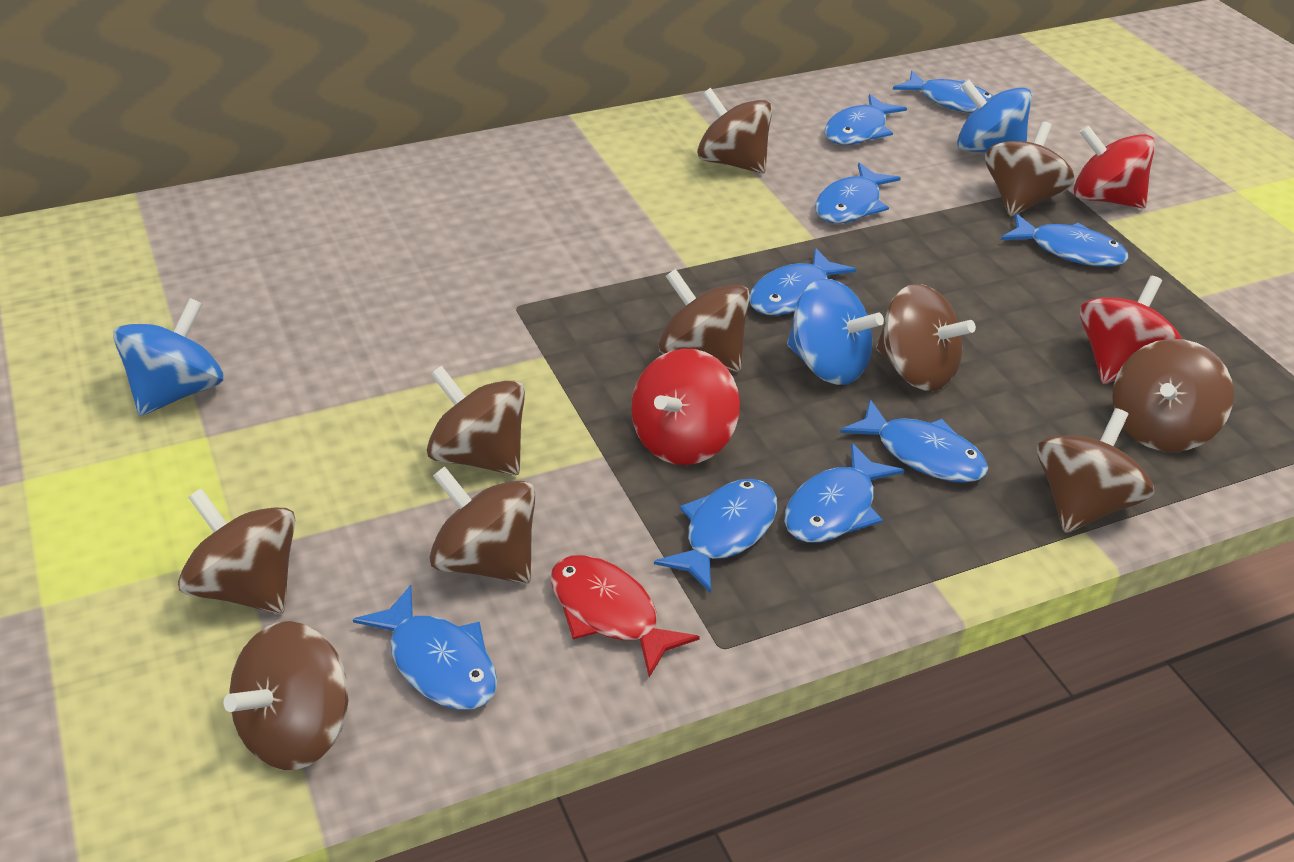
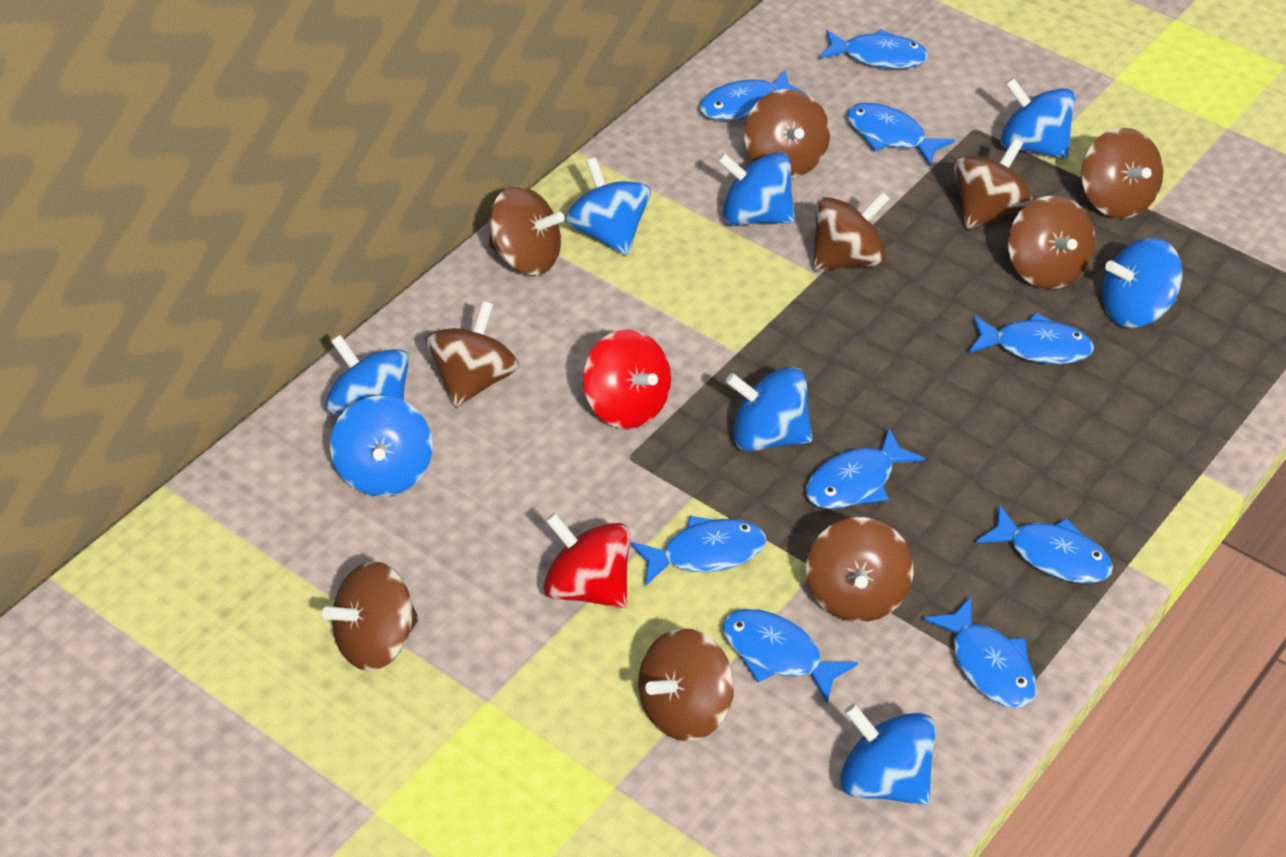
blue spinning top: 3 -> 8
red fish: 1 -> 0
red spinning top: 3 -> 2

